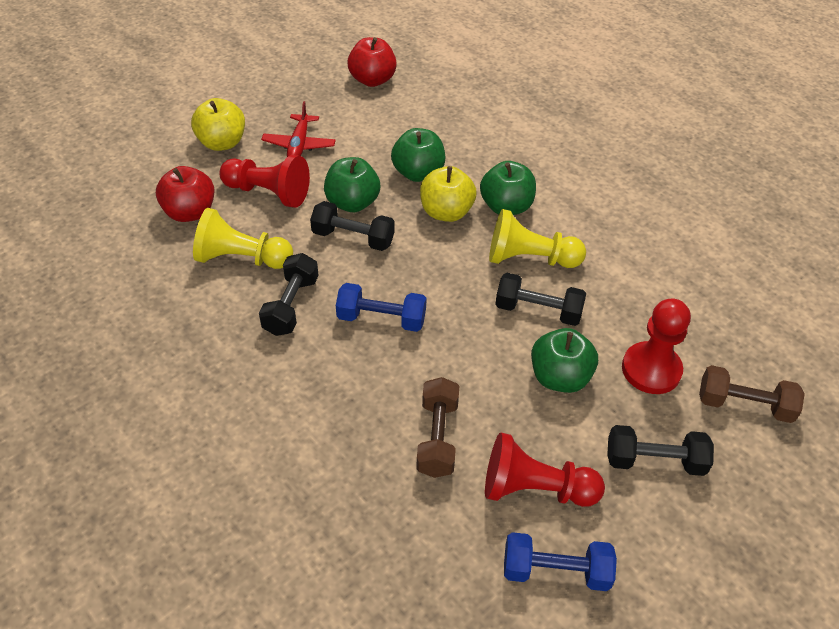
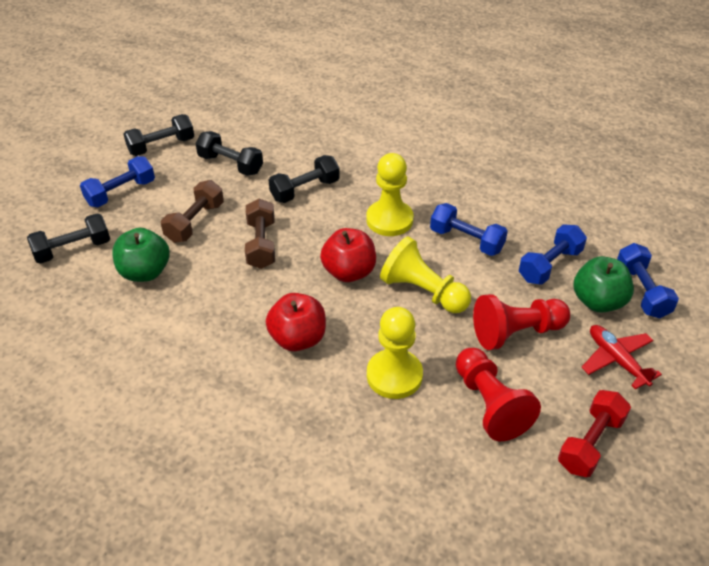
blue dumbbell: 2 -> 4
green apple: 4 -> 2
red dumbbell: 0 -> 1
red pawn: 3 -> 2
yellow apple: 2 -> 0
yellow pawn: 2 -> 3

